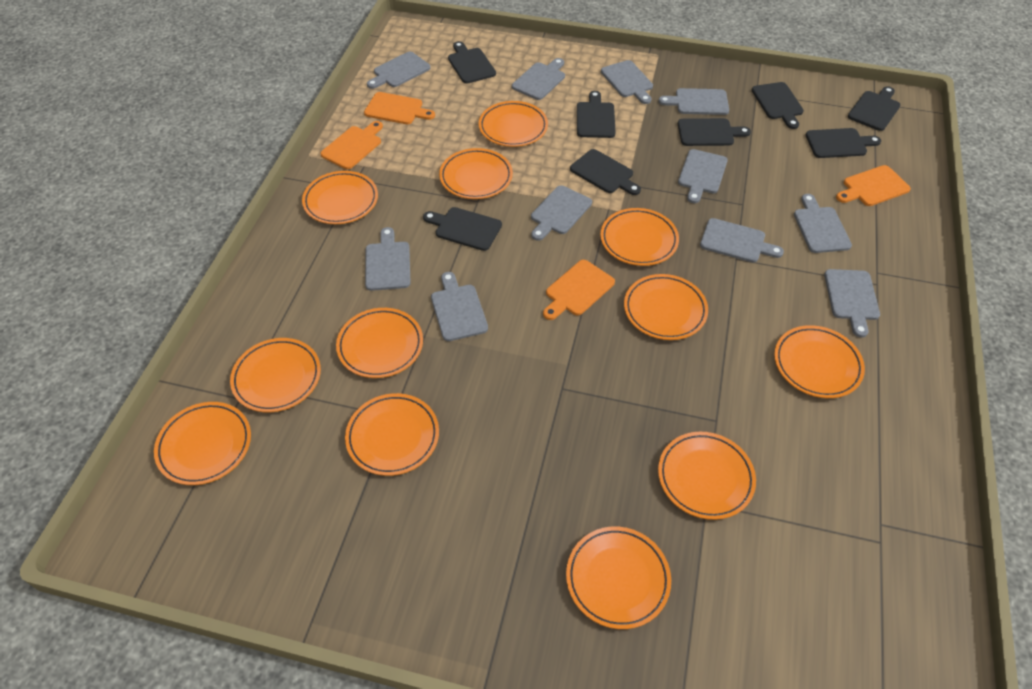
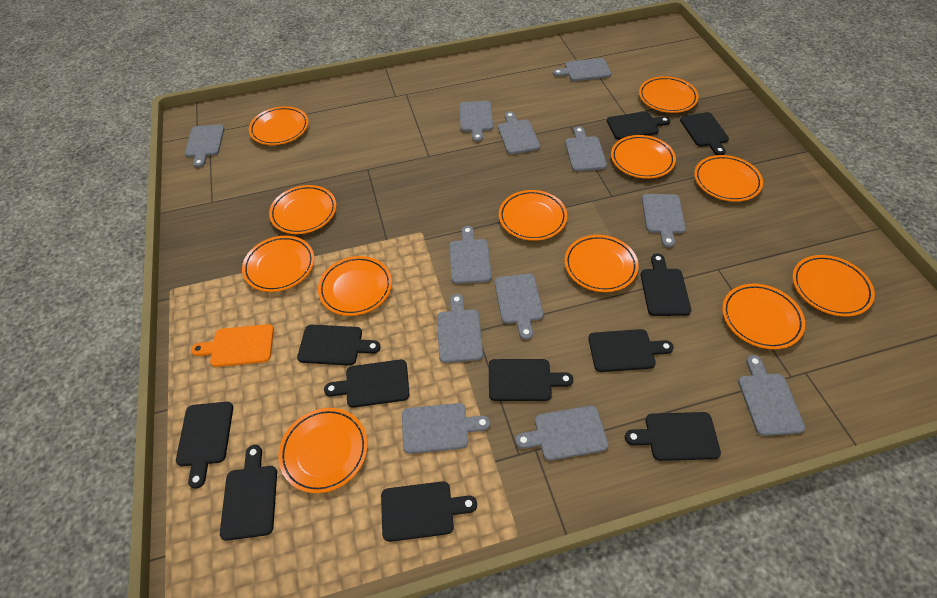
black cutting board: 8 -> 11
grey cutting board: 11 -> 12
orange cutting board: 4 -> 1

